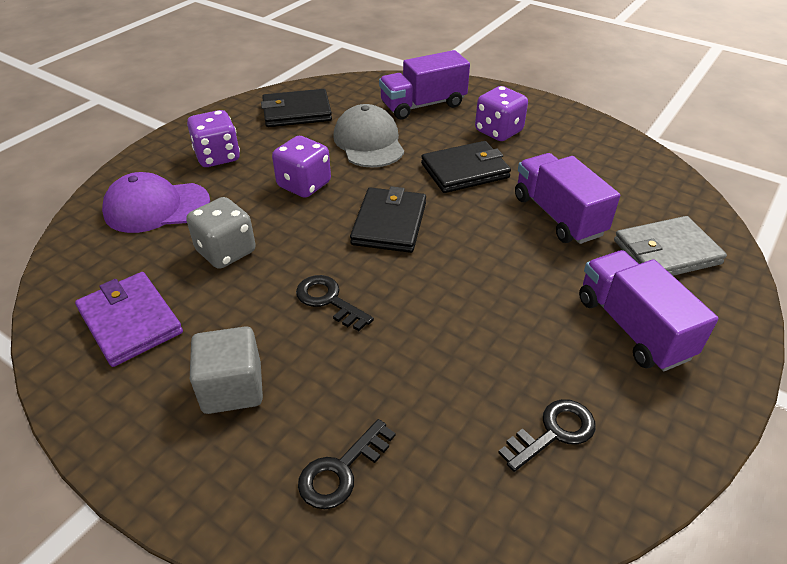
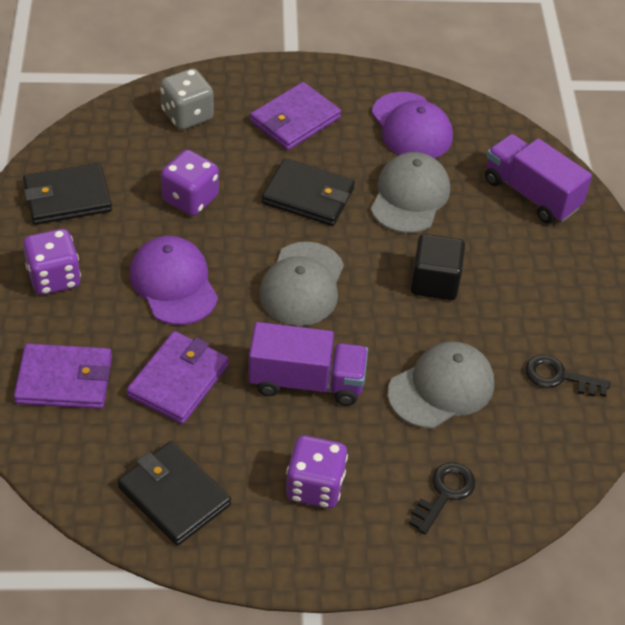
black cube: 0 -> 1
black key: 3 -> 2
grey cap: 1 -> 3
grey cube: 1 -> 0
grey wallet: 1 -> 0
purple cap: 1 -> 2
purple truck: 3 -> 2
purple wallet: 1 -> 3

